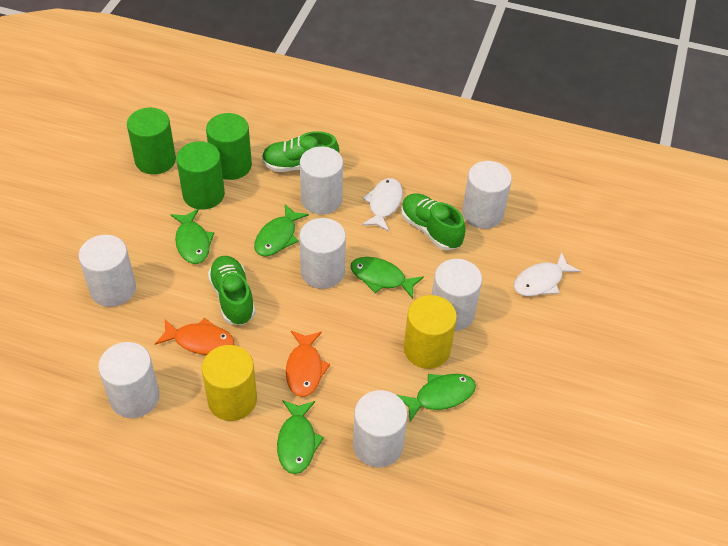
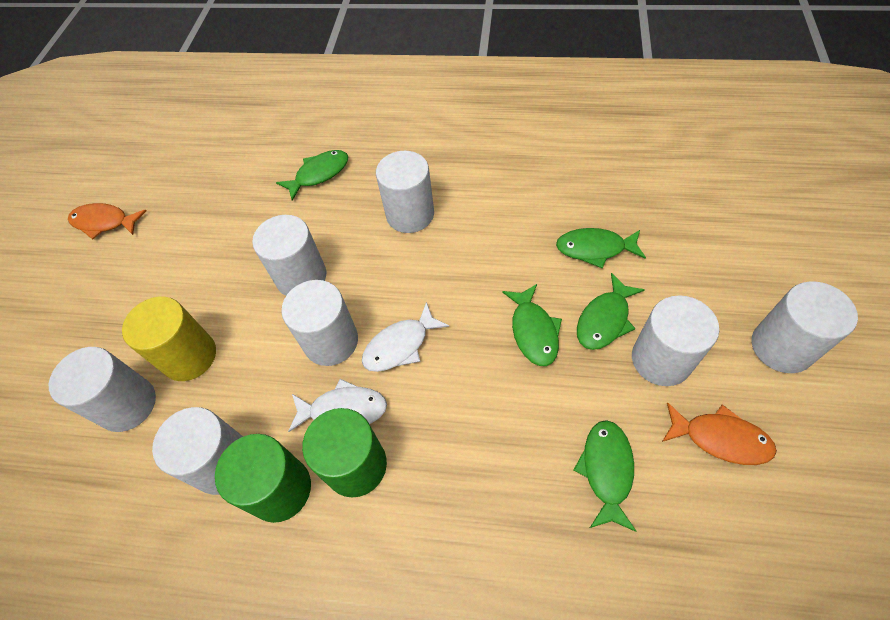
green cylinder: 3 -> 2
green shoe: 3 -> 0
yellow cylinder: 2 -> 1

